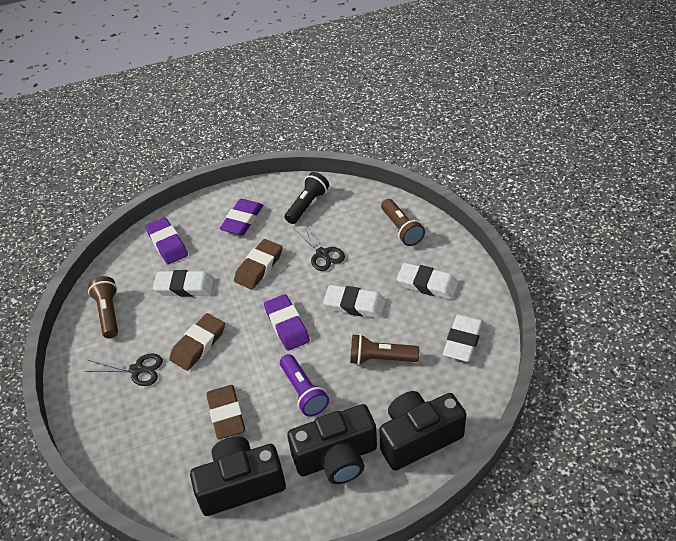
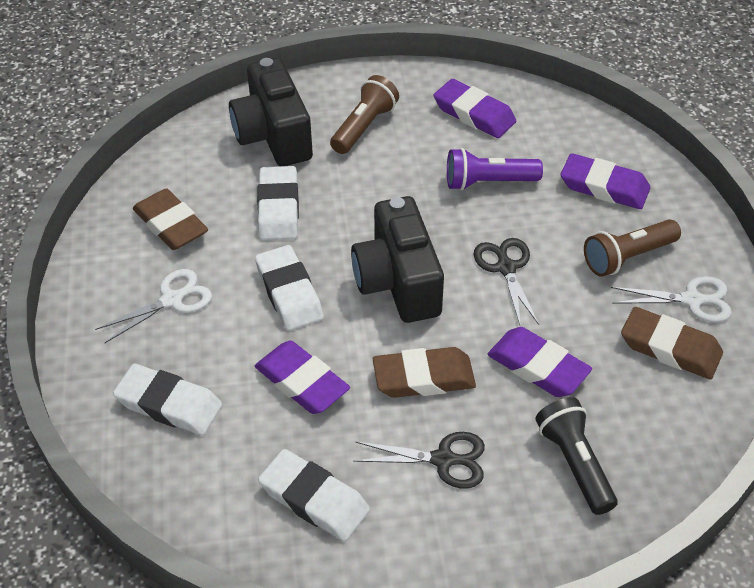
black camera: 3 -> 2
brown flashlight: 3 -> 2
purple eraser: 3 -> 4
white scissors: 0 -> 2

